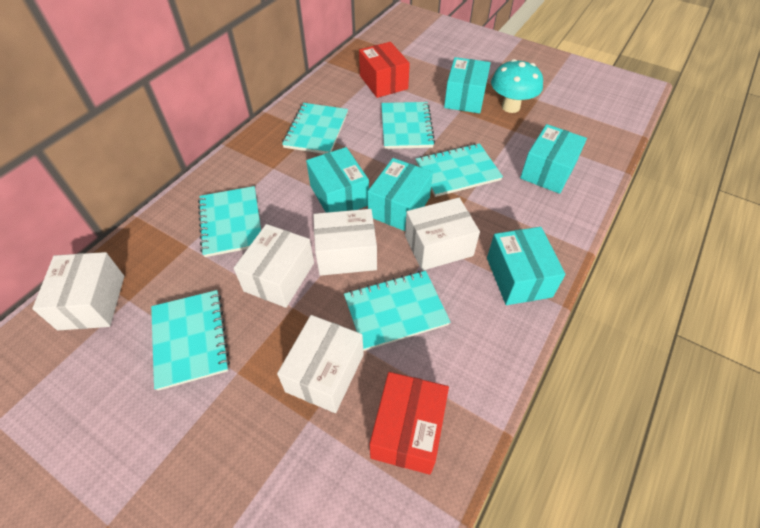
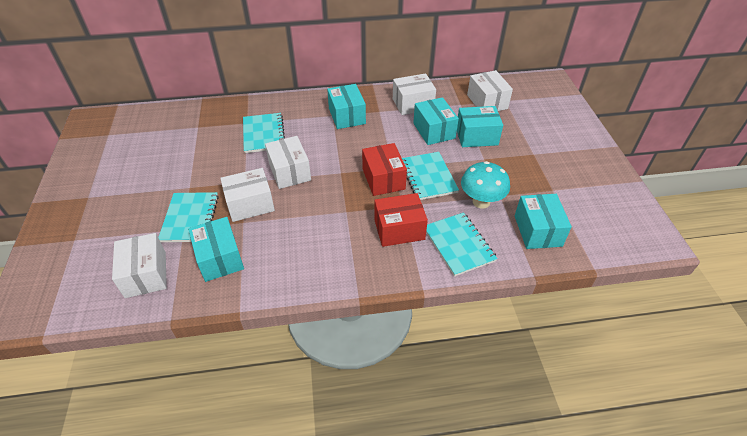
turquoise notebook: 6 -> 4

